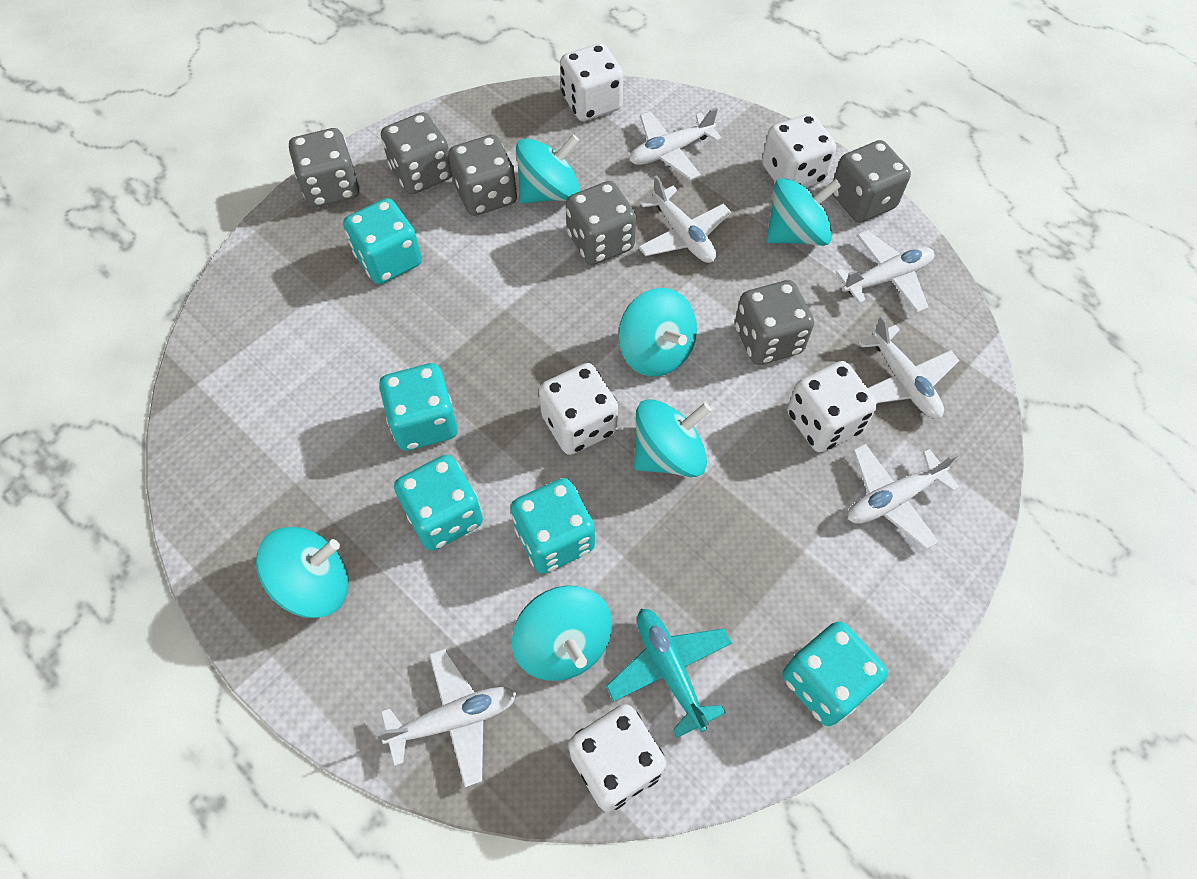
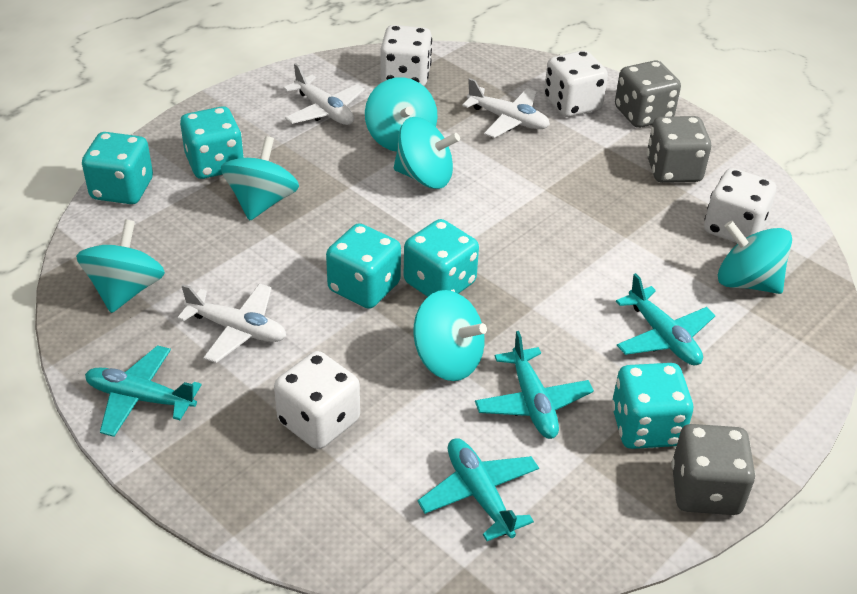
grey dice: 6 -> 3
turquoise plane: 1 -> 4
white dice: 5 -> 4
white plane: 6 -> 3

